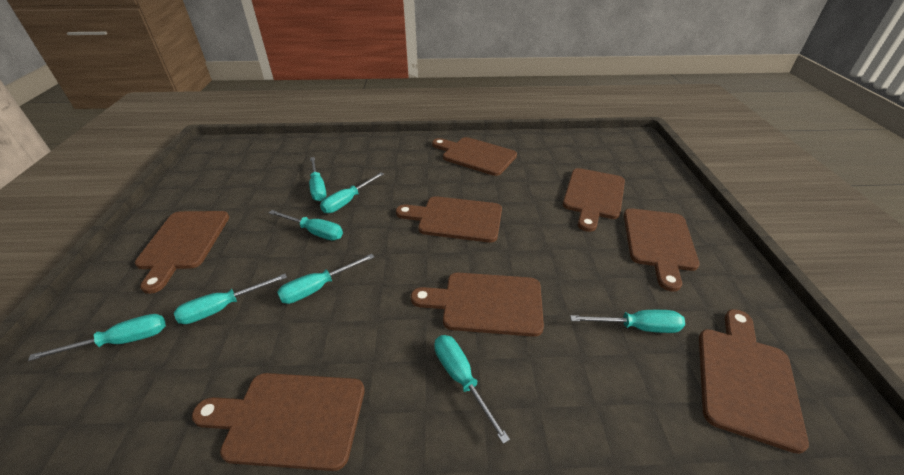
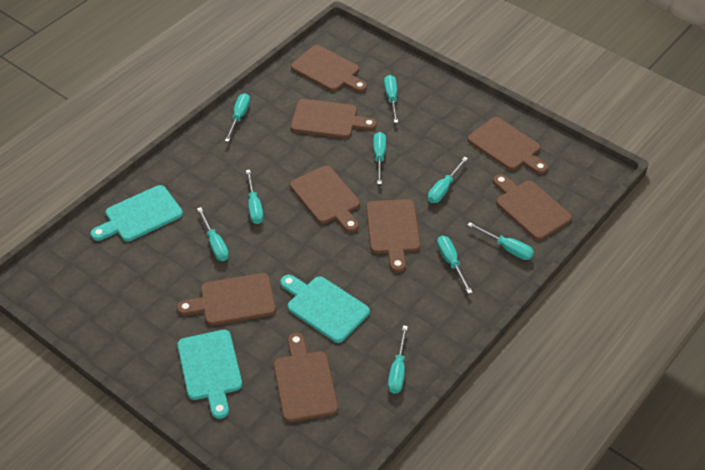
turquoise cutting board: 0 -> 3
turquoise screwdriver: 8 -> 9

